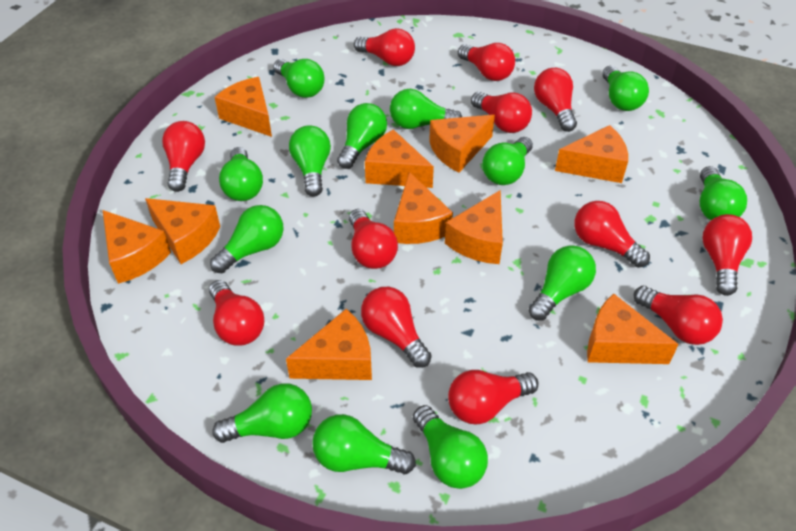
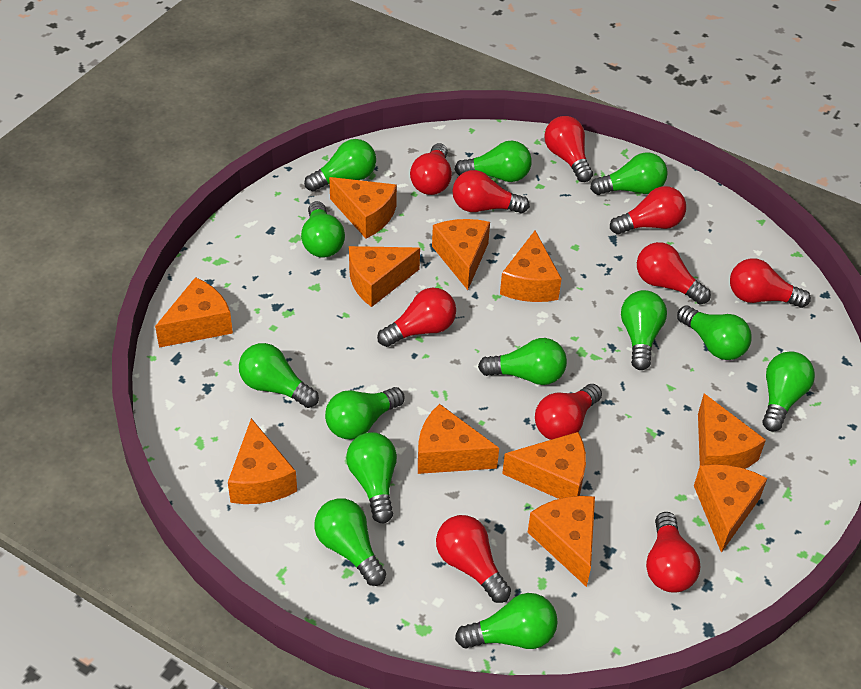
orange cheese: 10 -> 11
red light bulb: 12 -> 10

